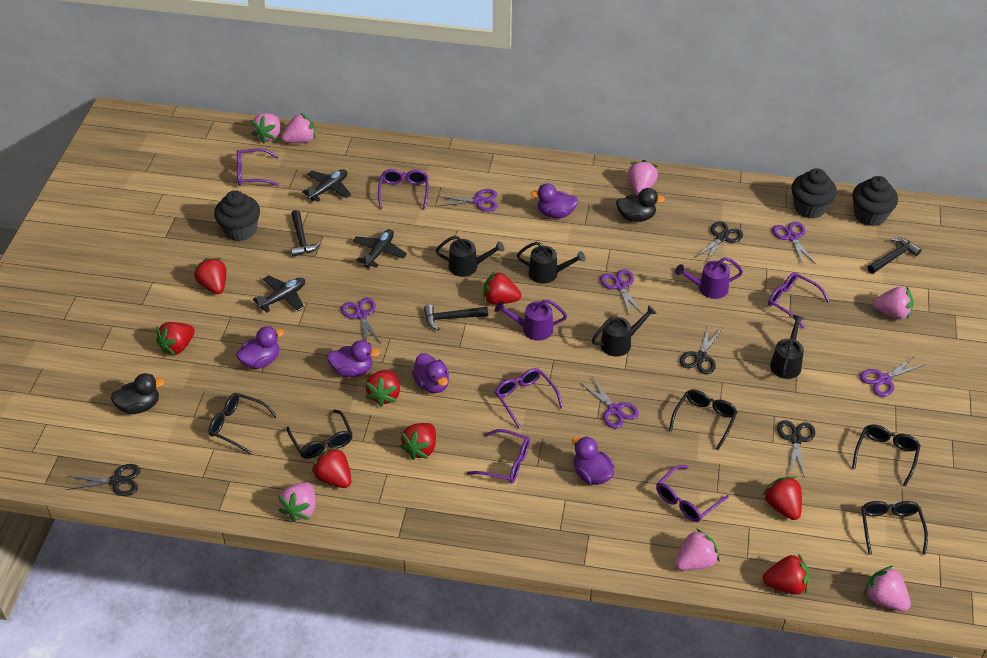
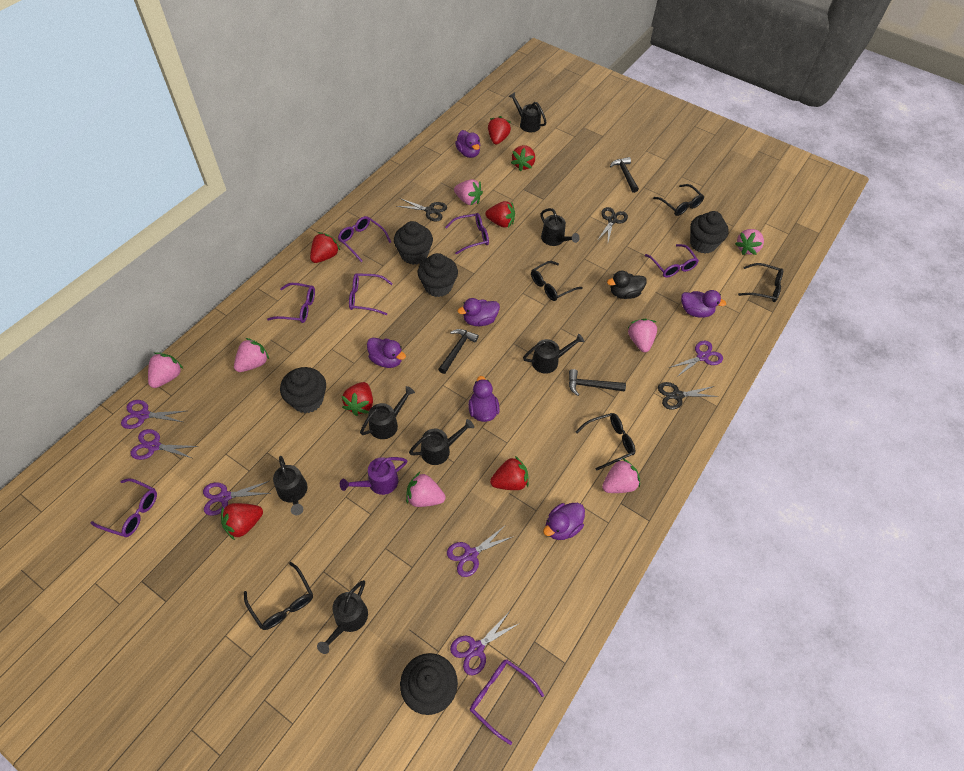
black cupcake: 3 -> 5
black duck: 2 -> 1
black plane: 3 -> 0
black scissors: 4 -> 3
black watering can: 4 -> 7
purple duck: 5 -> 6
purple glasses: 6 -> 7
purple watering can: 2 -> 1
red strawberry: 8 -> 7

